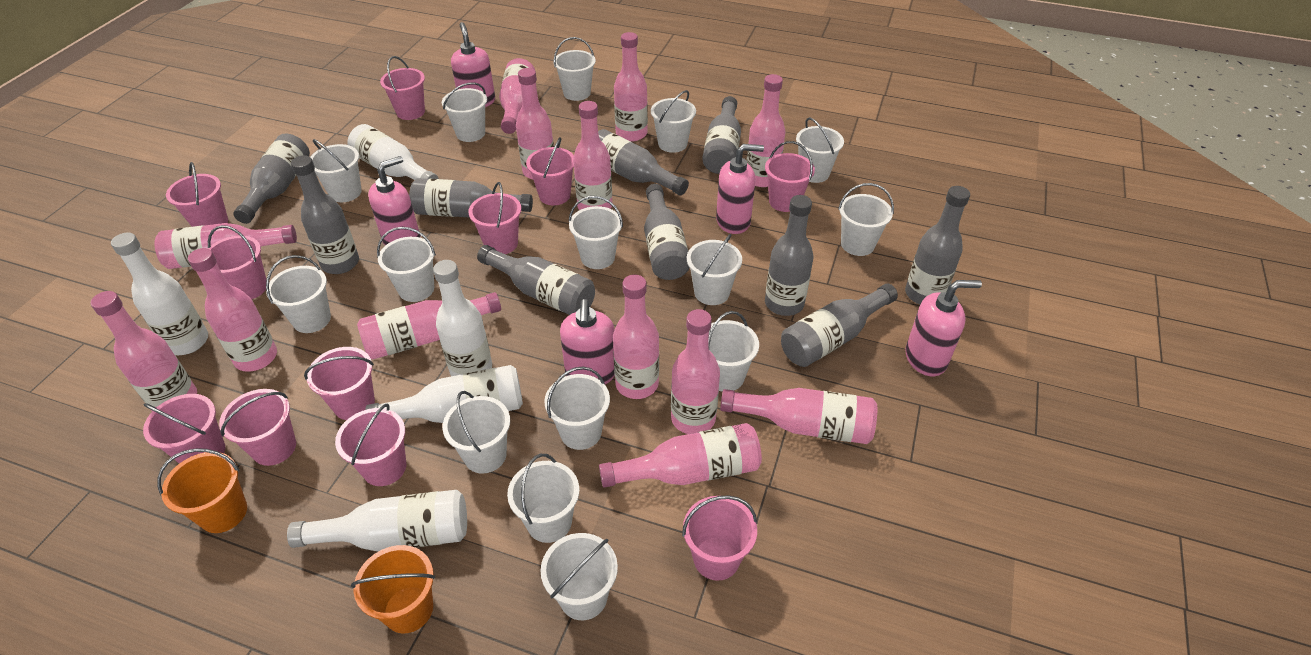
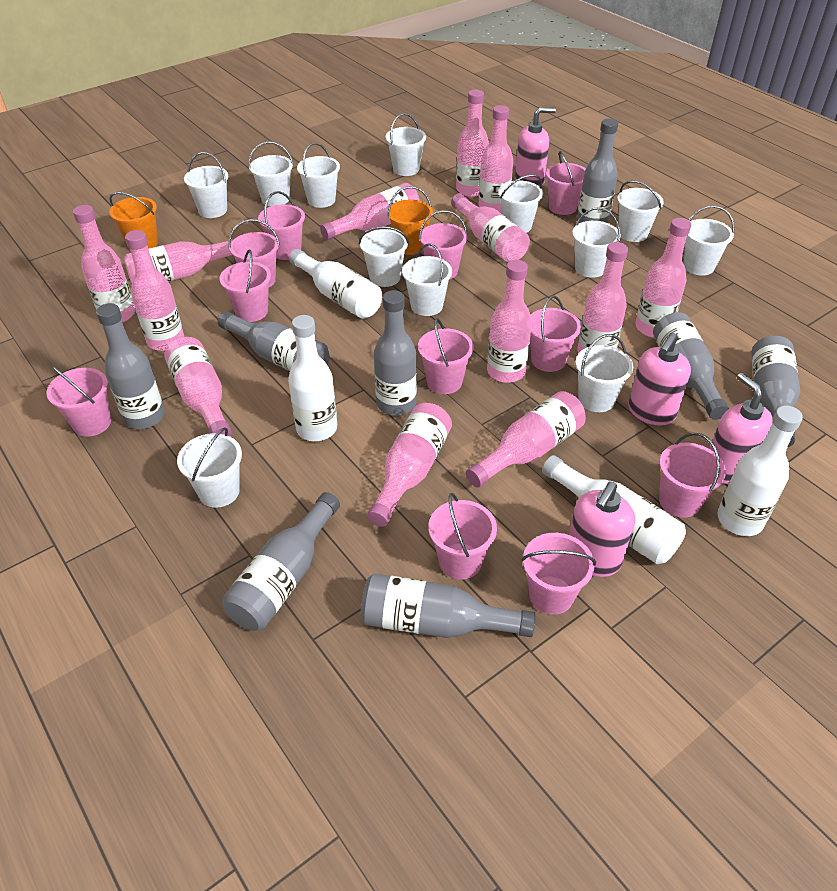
grey bottle: 10 -> 8
pink soap dispenser: 5 -> 4
white bottle: 5 -> 4
white bucket: 15 -> 12

